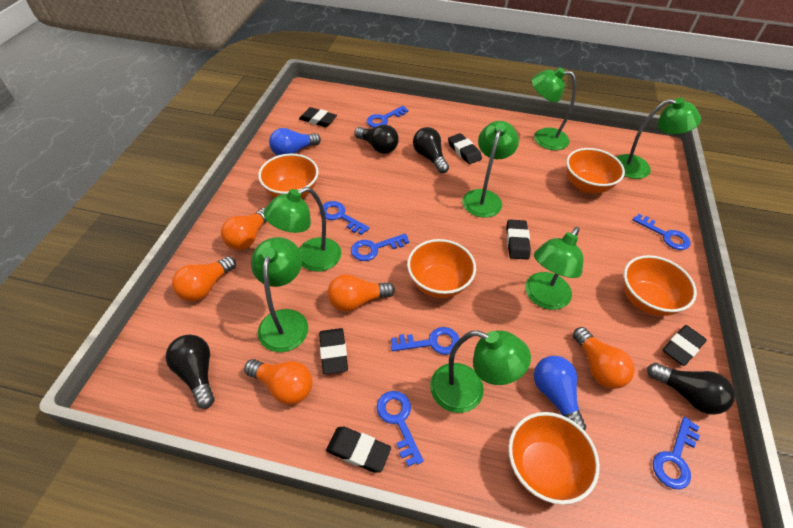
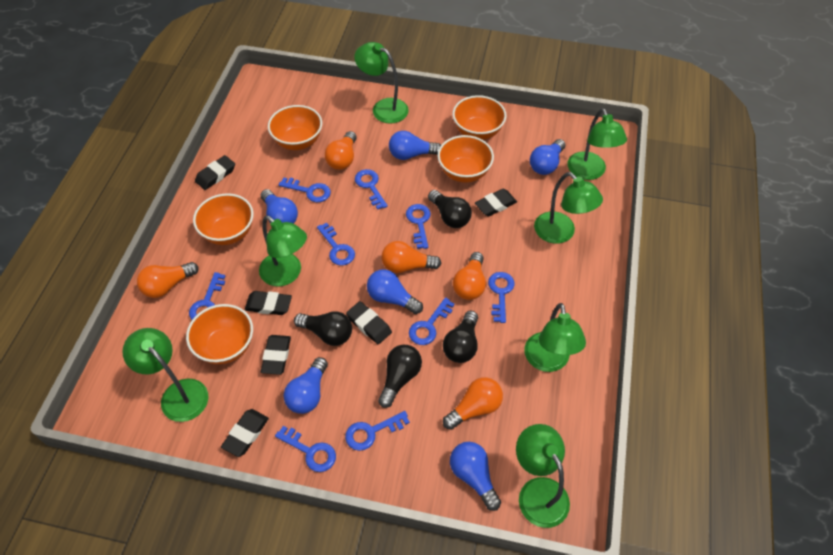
blue key: 7 -> 9
blue light bulb: 2 -> 6

